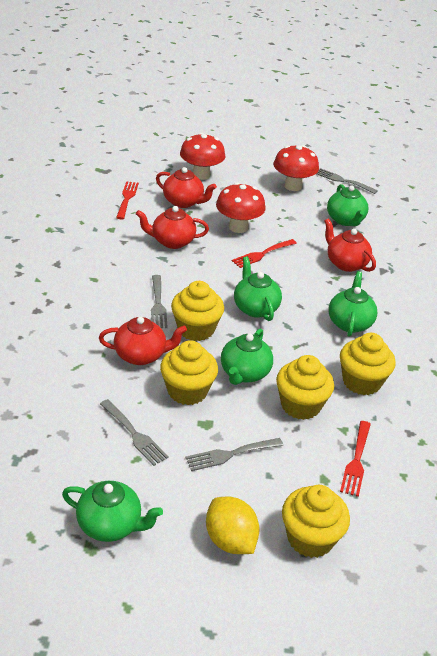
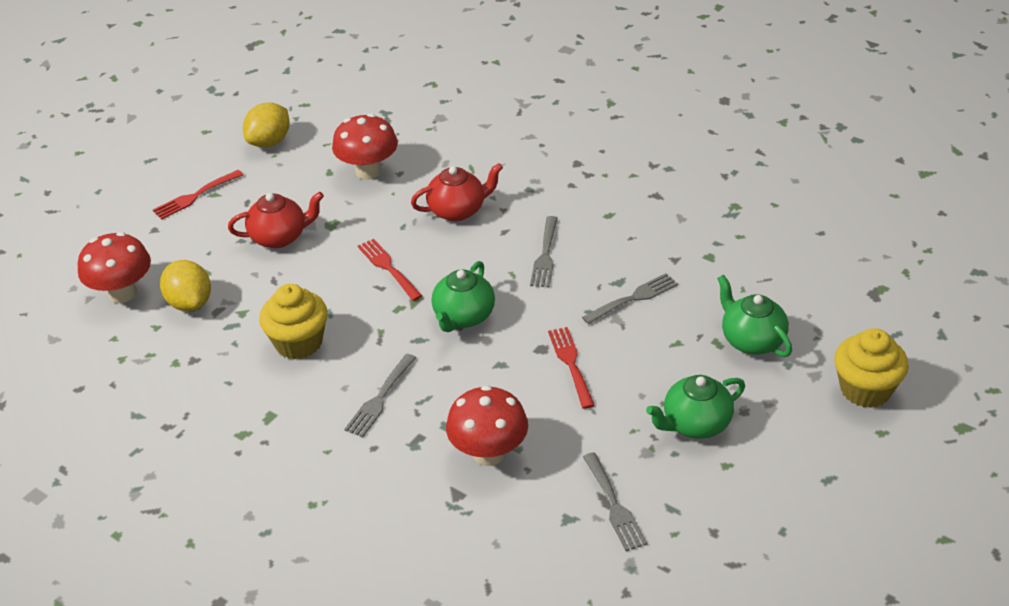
green teapot: 5 -> 3
red teapot: 4 -> 2
yellow cupcake: 5 -> 2
yellow lemon: 1 -> 2

